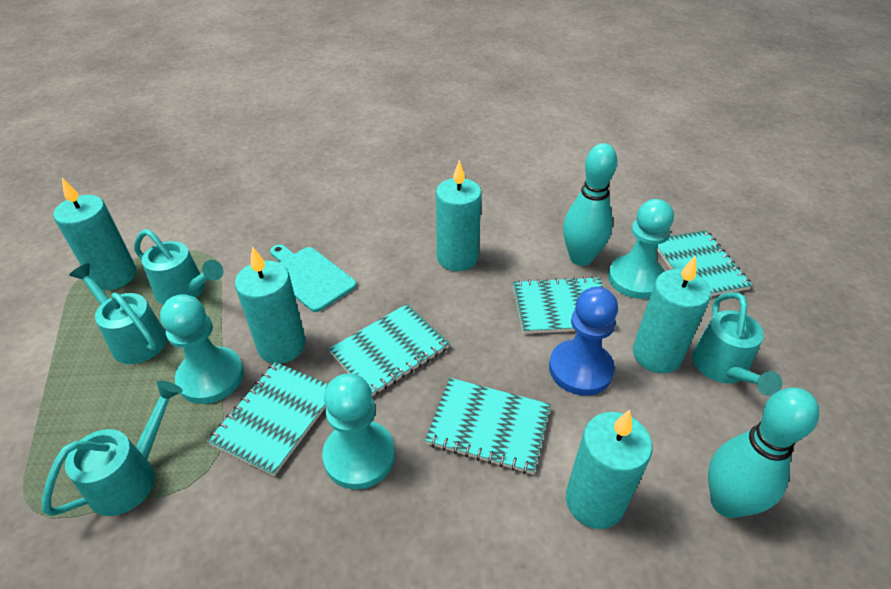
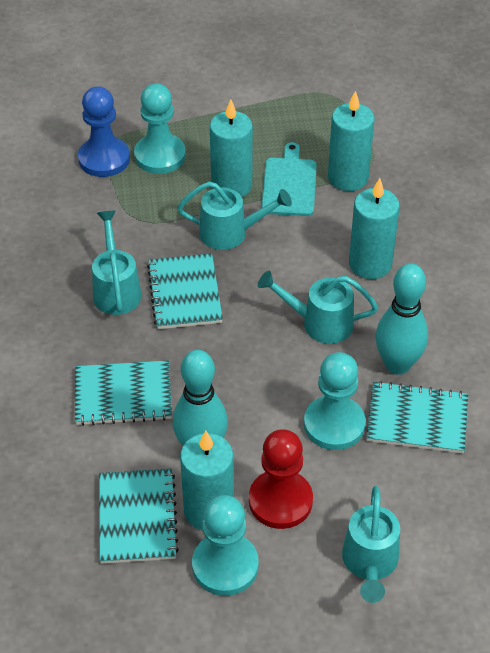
red pawn: 0 -> 1
turquoise candle: 5 -> 4
turquoise notebook: 5 -> 4

